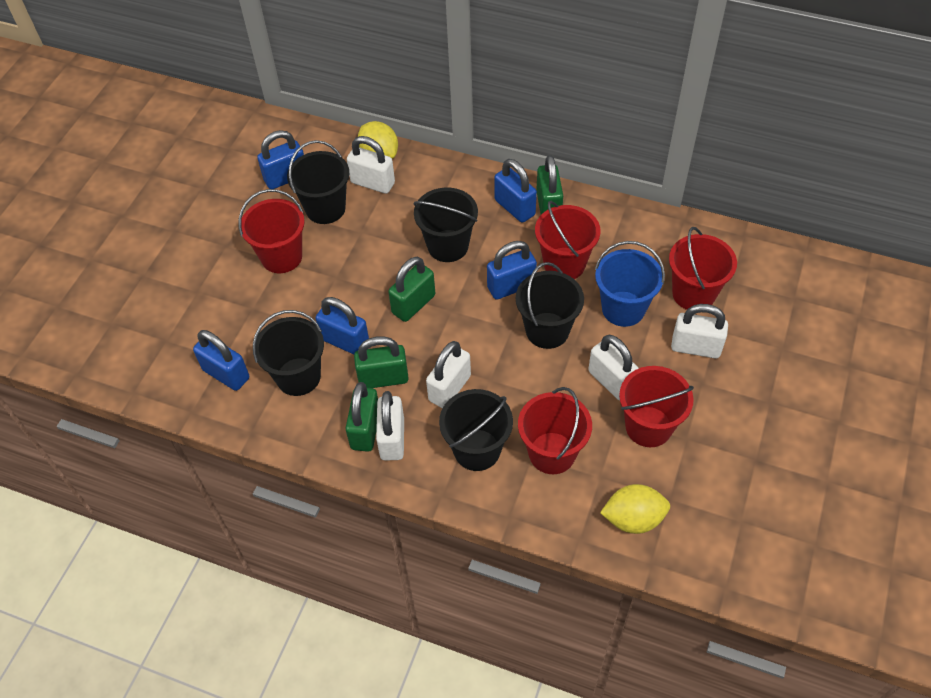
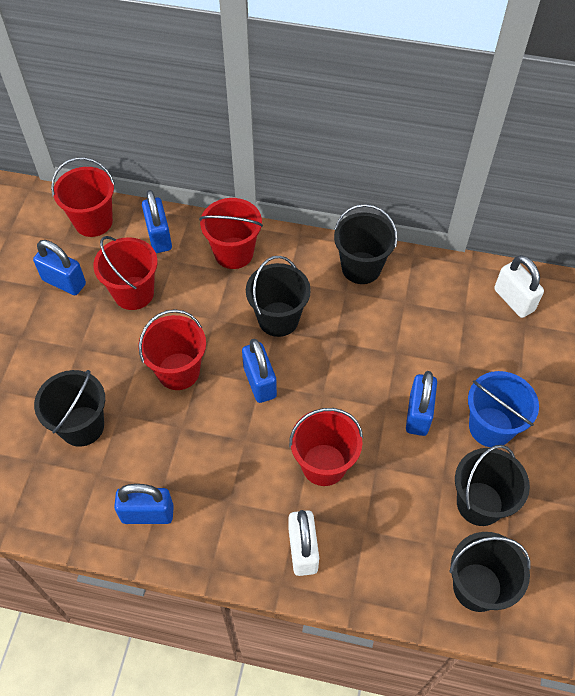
green padlock: 4 -> 0
white padlock: 5 -> 2
yellow lemon: 2 -> 0

